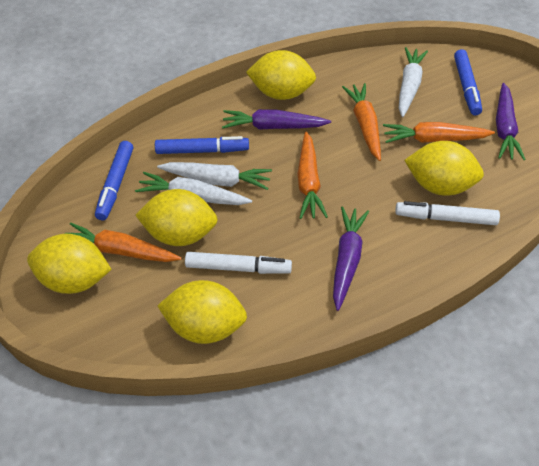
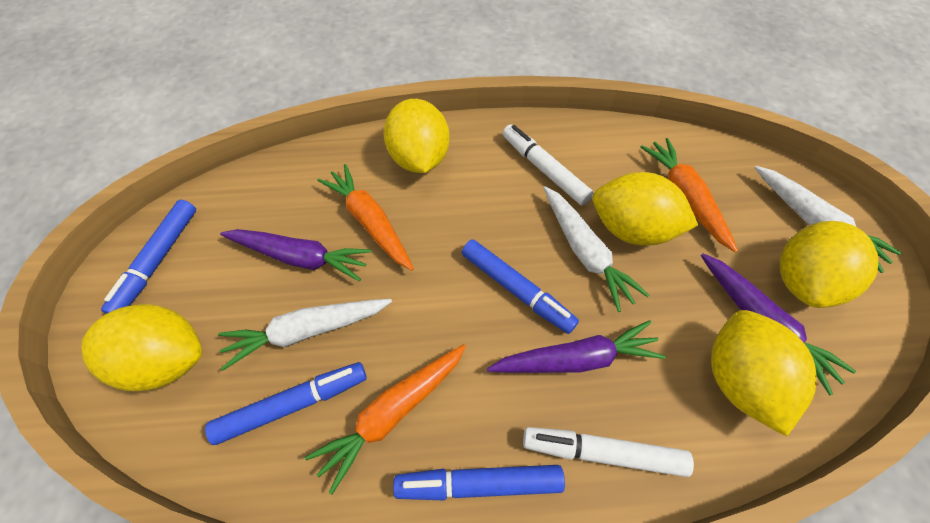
blue marker: 3 -> 4
orange carrot: 4 -> 3

